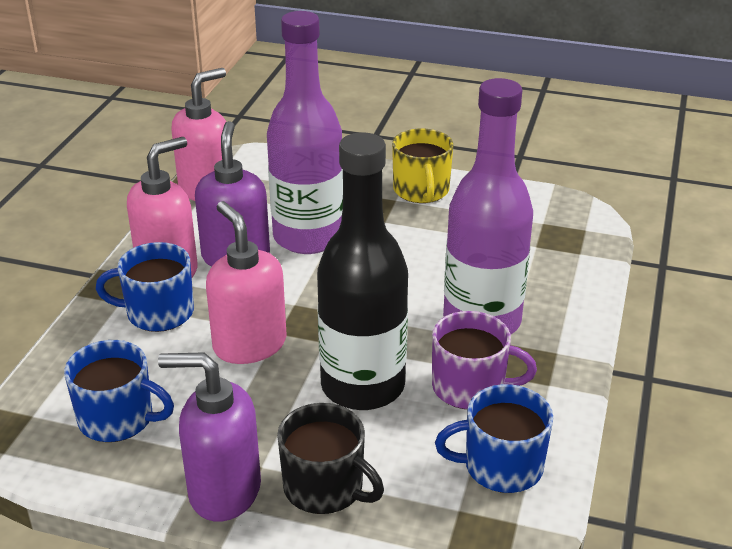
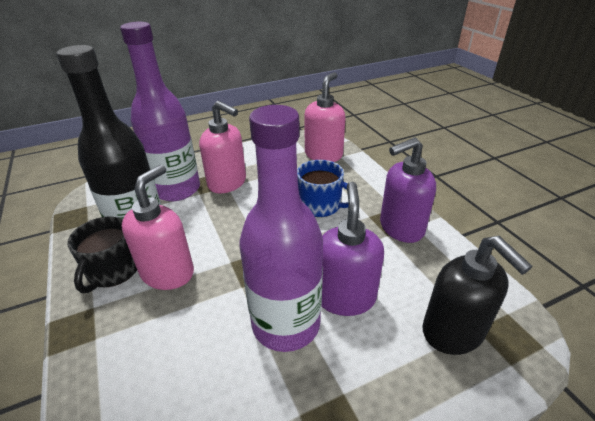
black soap dispenser: 0 -> 1
blue mug: 3 -> 1
purple mug: 1 -> 0
yellow mug: 1 -> 0

